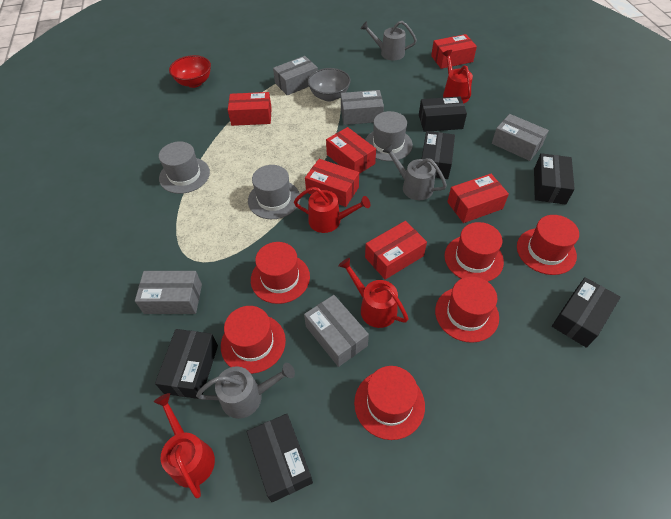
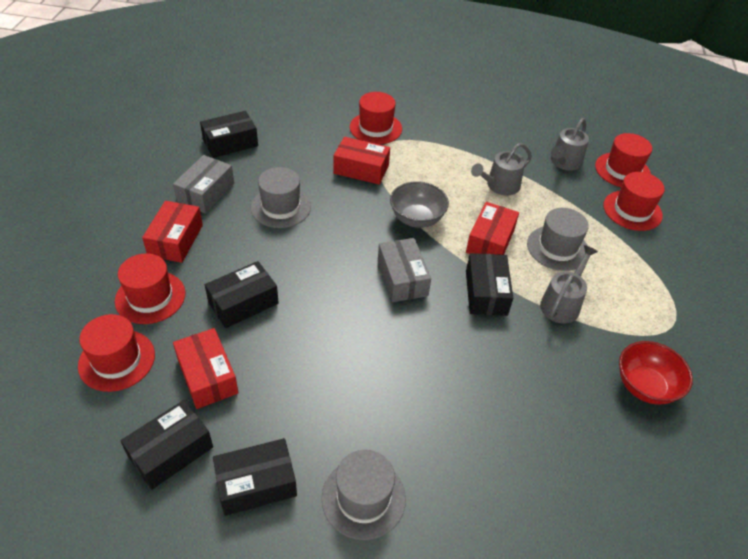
black box: 6 -> 5
grey box: 5 -> 2
red box: 6 -> 4
red hat: 6 -> 5
red watering can: 4 -> 0

